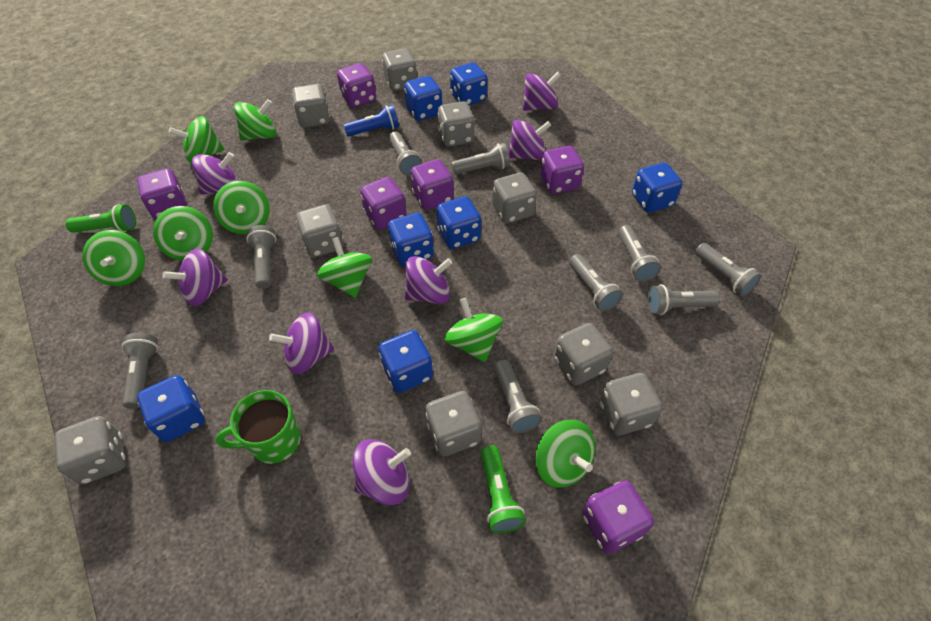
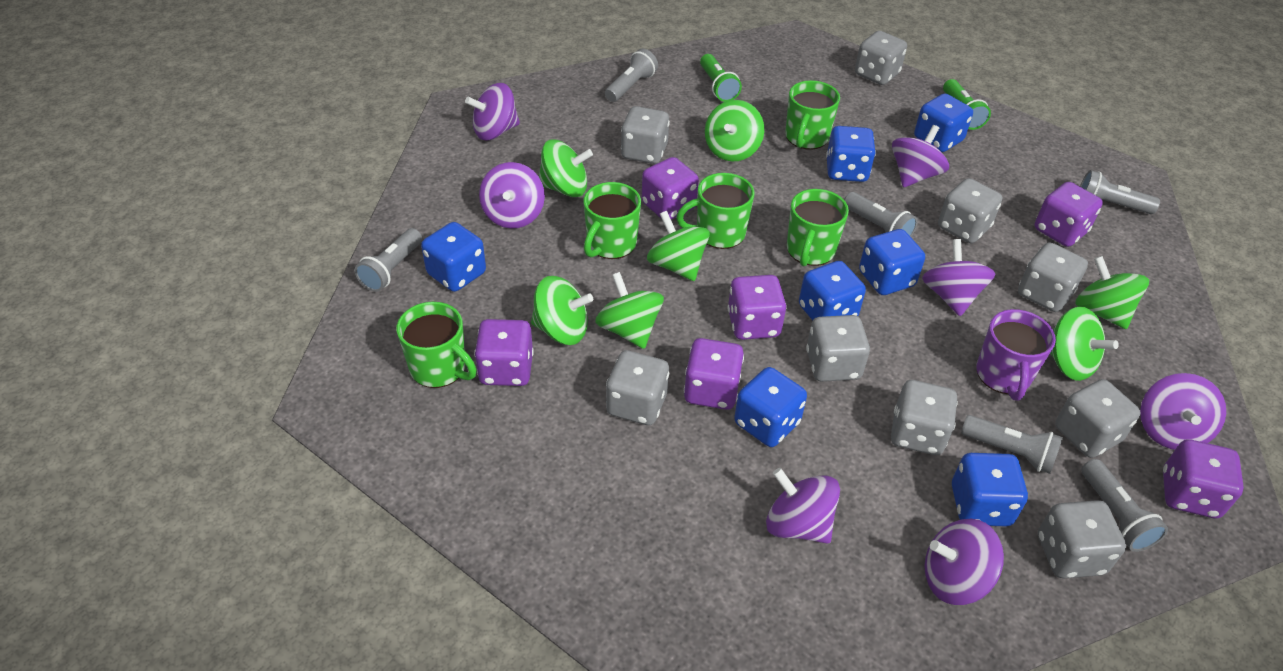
blue flashlight: 1 -> 0
green mug: 1 -> 5
green spinning top: 8 -> 7
grey flashlight: 9 -> 6
purple mug: 0 -> 1

